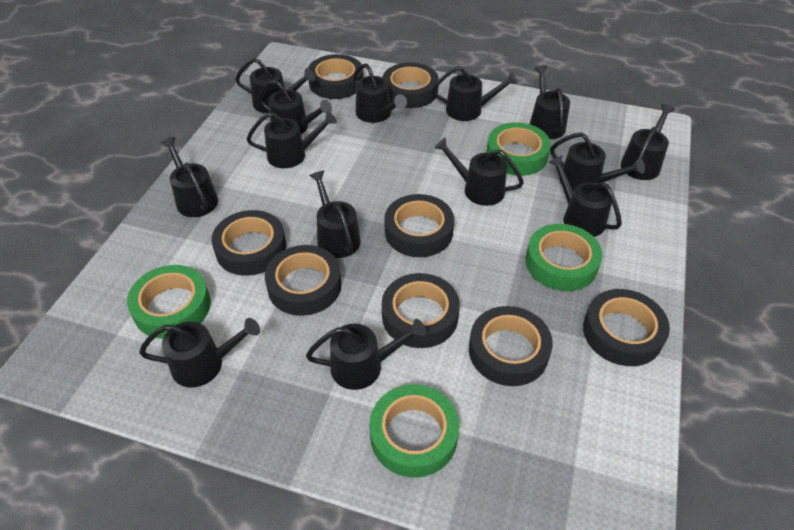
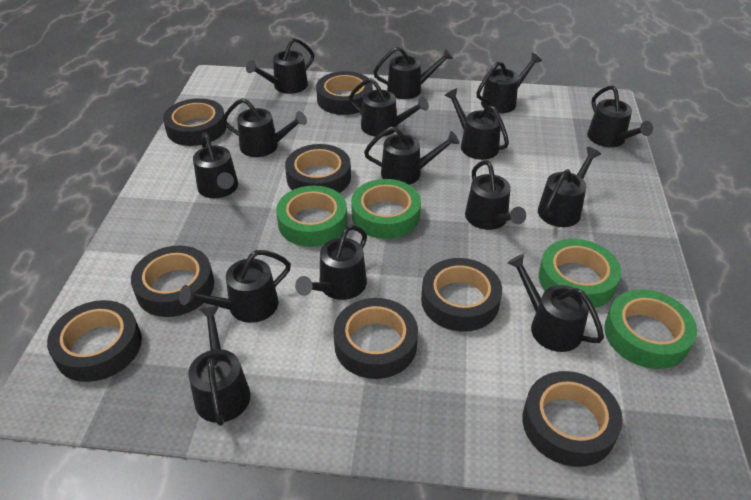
black watering can: 14 -> 15

